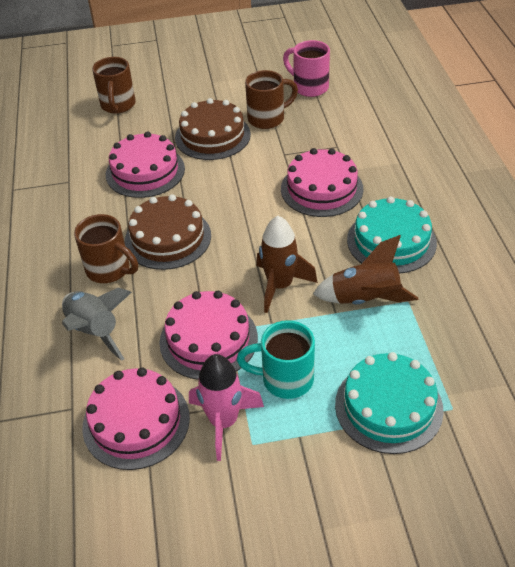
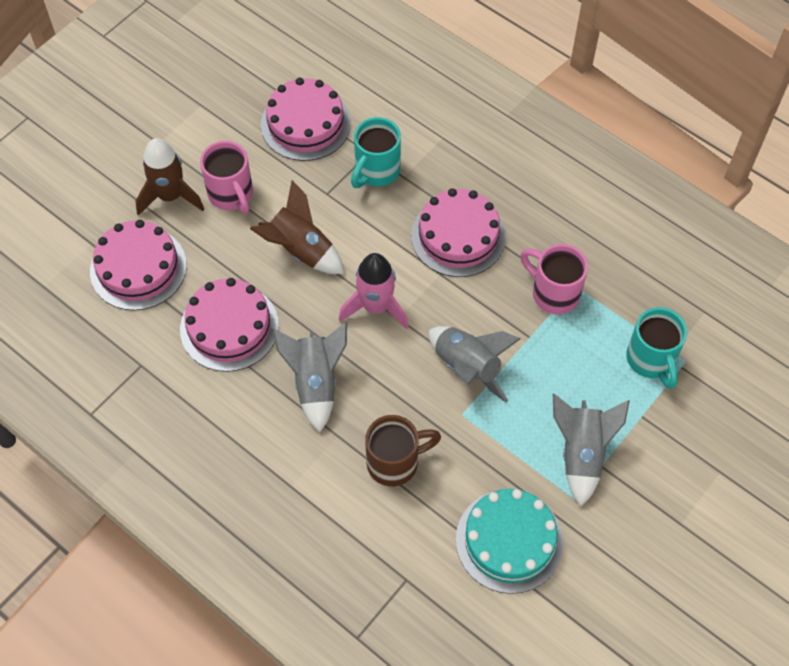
brown cake: 2 -> 0
brown mug: 3 -> 1
grey rocket: 1 -> 3
pink mug: 1 -> 2
turquoise cake: 2 -> 1
turquoise mug: 1 -> 2

